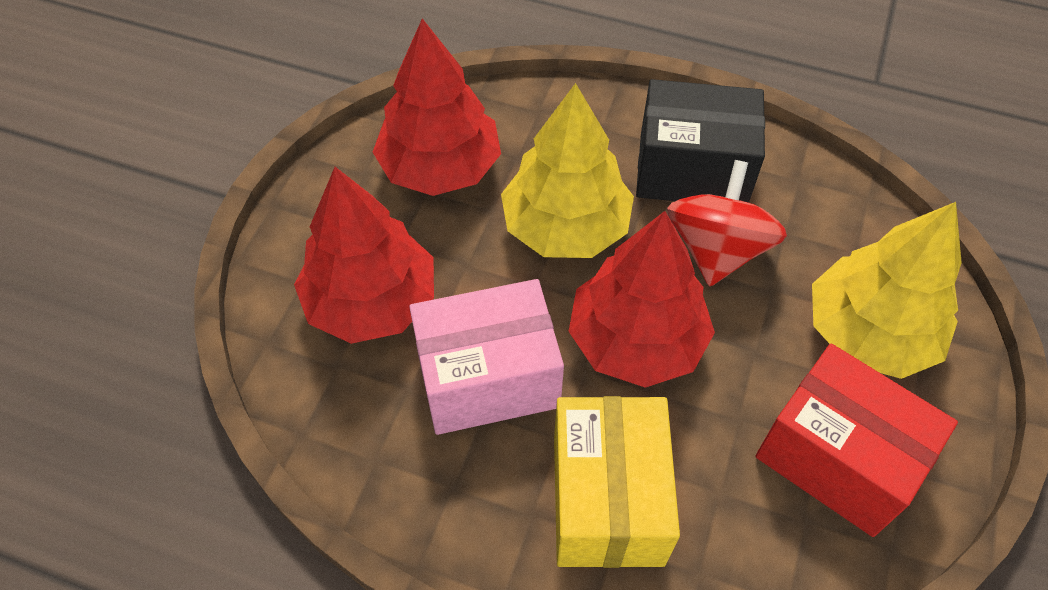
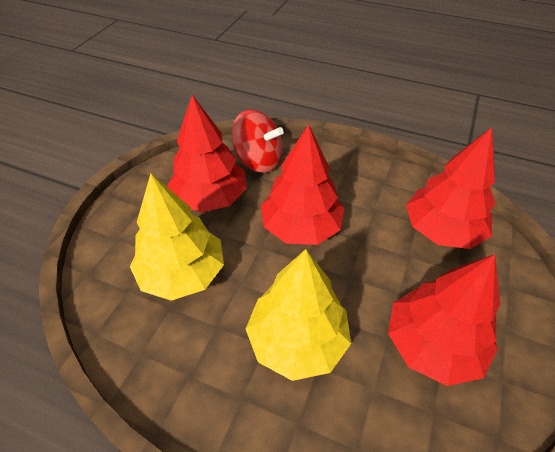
black box: 1 -> 0
pink box: 1 -> 0
red box: 1 -> 0
red tree: 3 -> 4
yellow box: 1 -> 0

